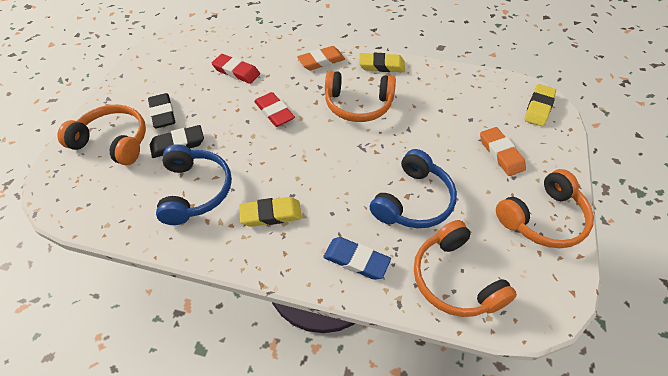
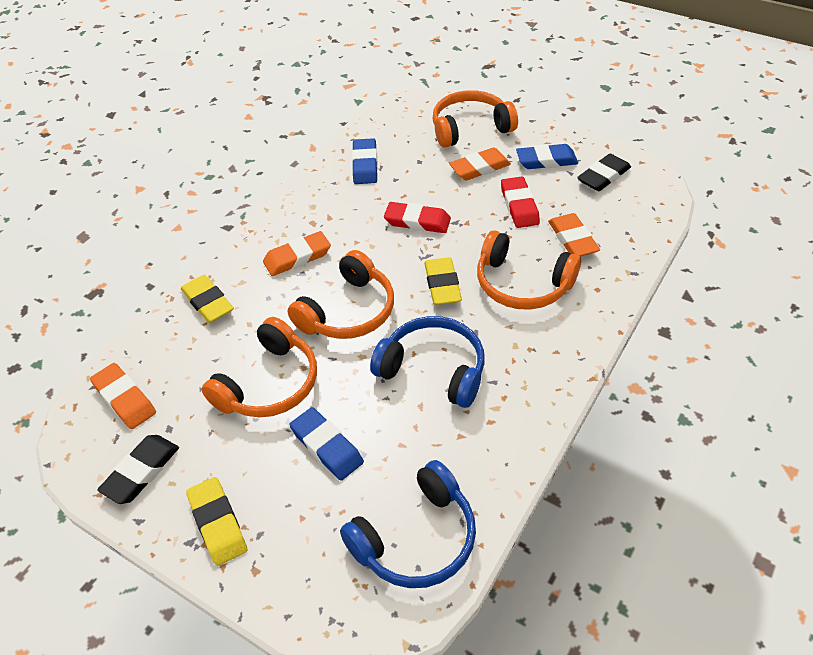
blue eraser: 1 -> 3
orange eraser: 2 -> 4

